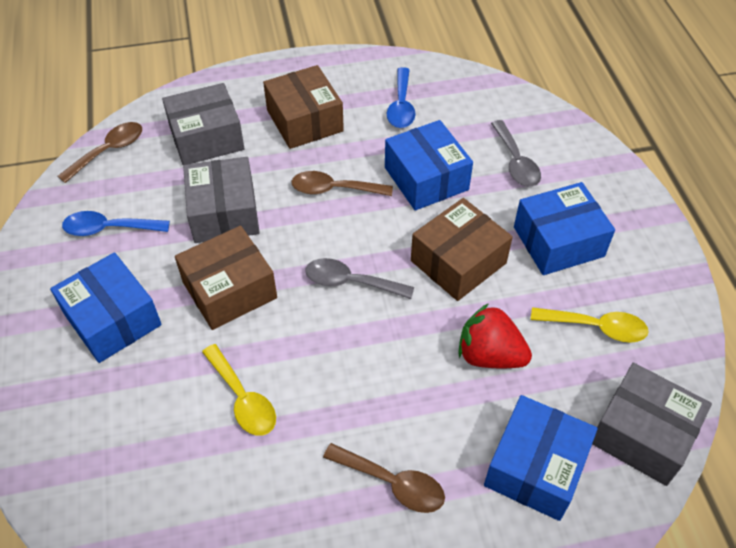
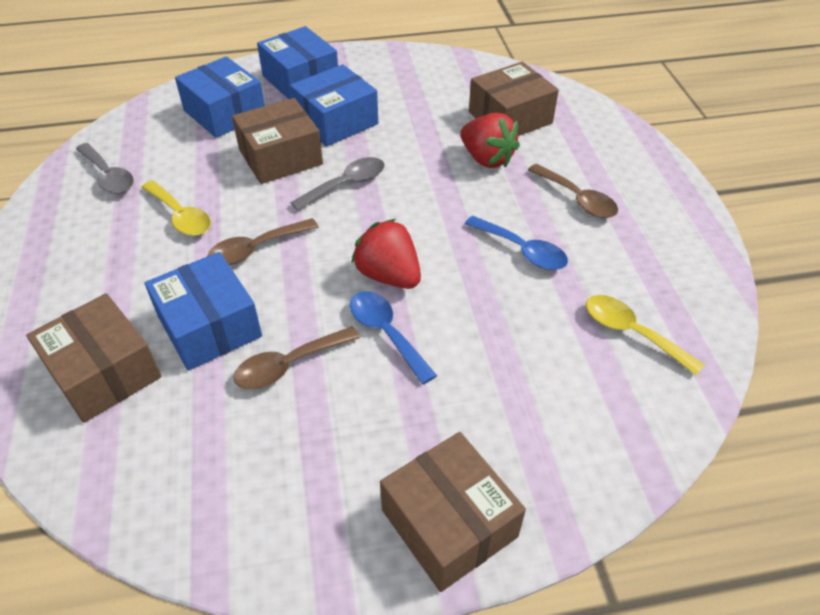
brown box: 3 -> 4
grey box: 3 -> 0
red strawberry: 1 -> 2

